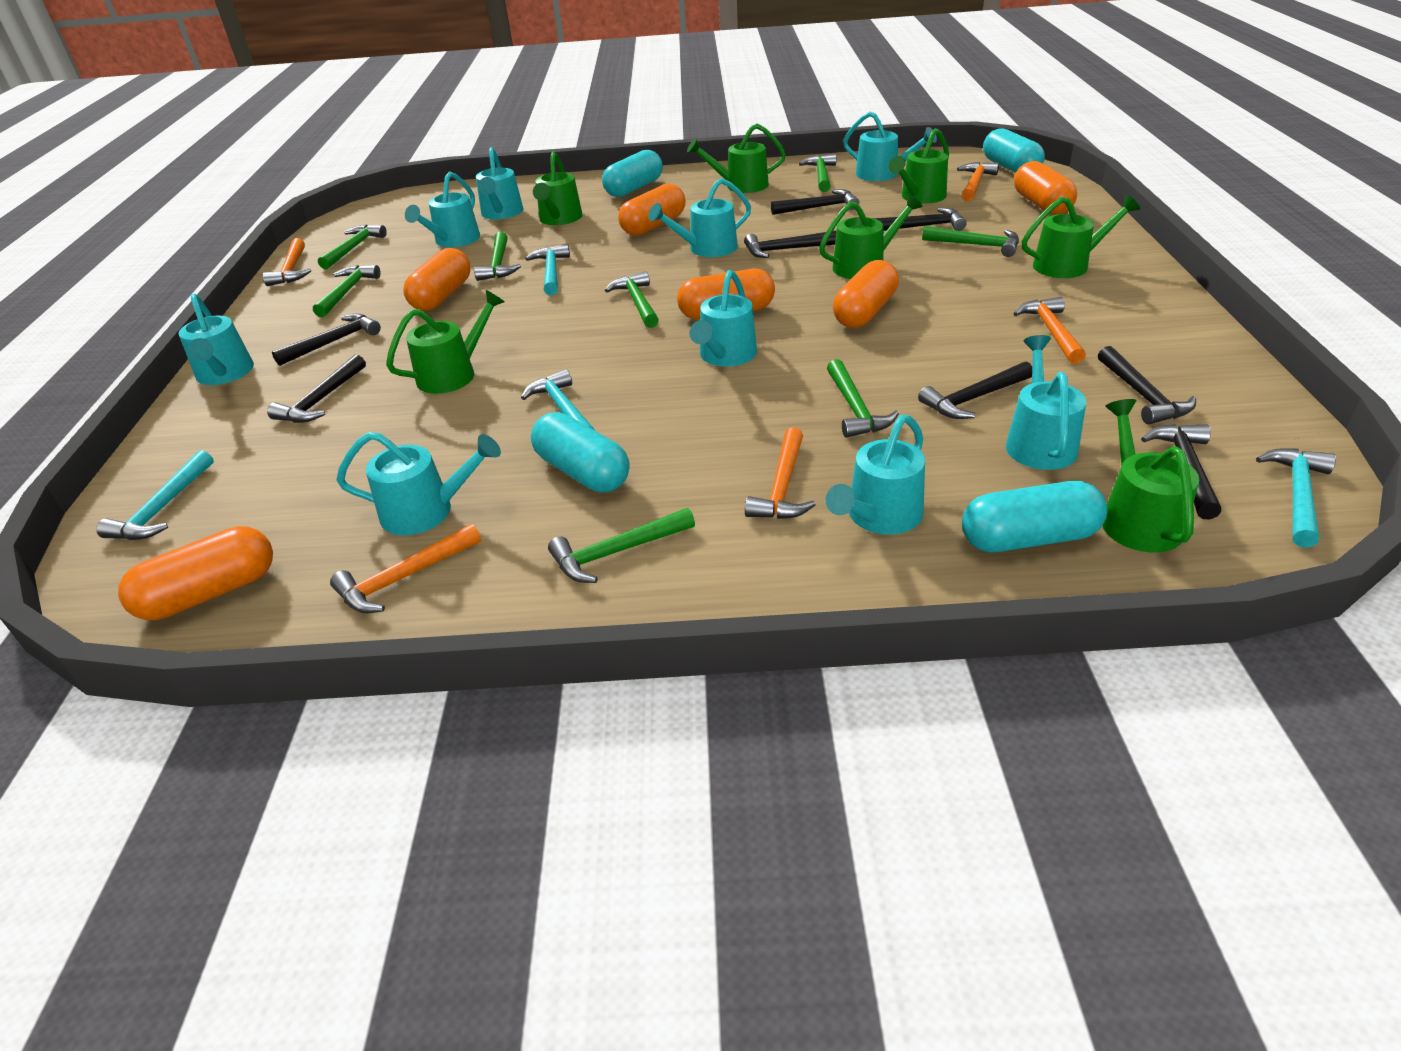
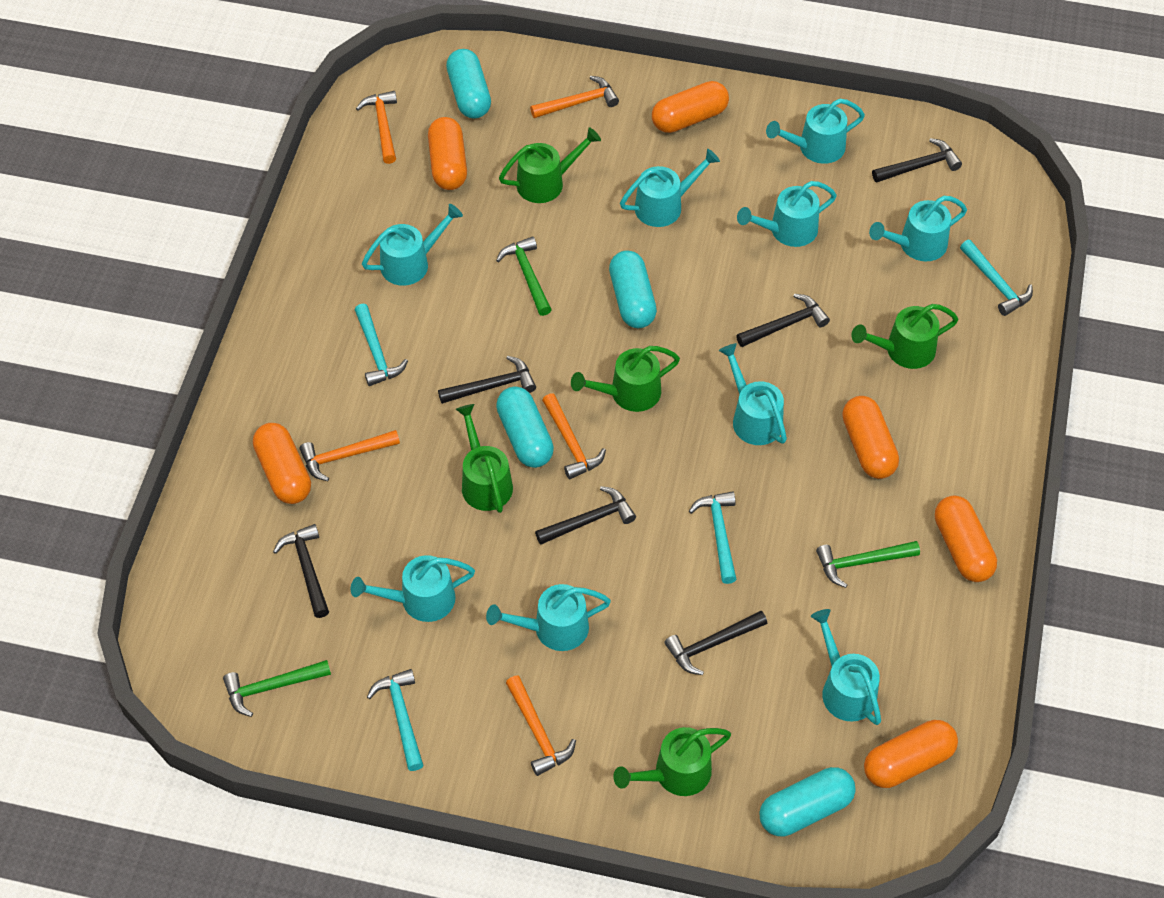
black hammer: 8 -> 6
green hammer: 8 -> 3
green watering can: 7 -> 5

